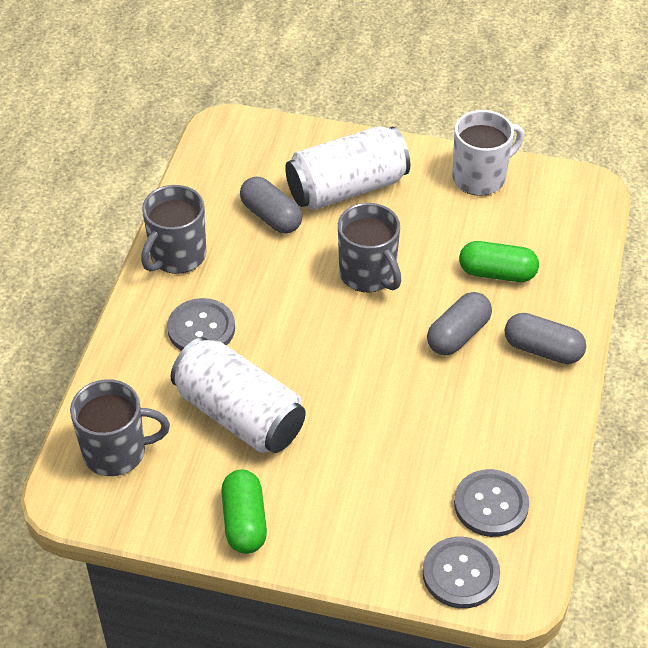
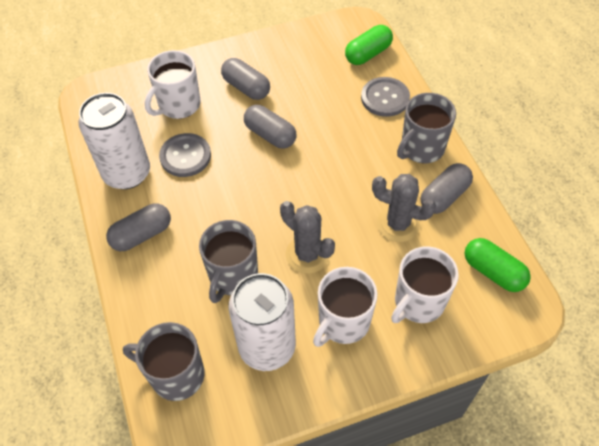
grey button: 3 -> 2
grey cactus: 0 -> 2
grey capsule: 3 -> 4
white mug: 1 -> 3

